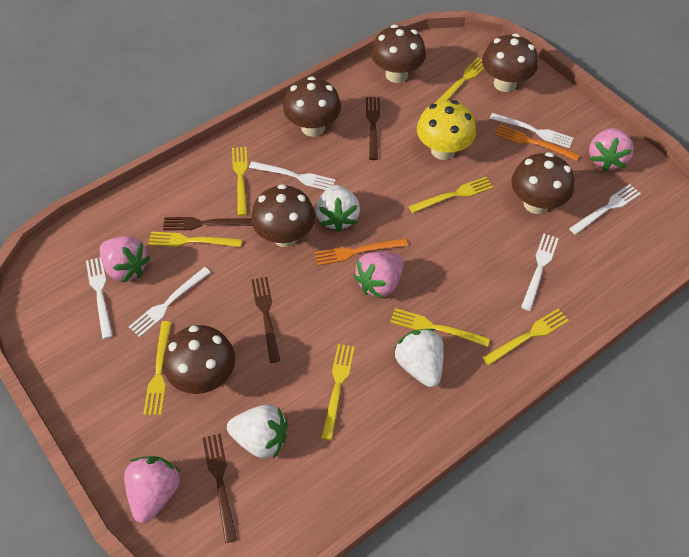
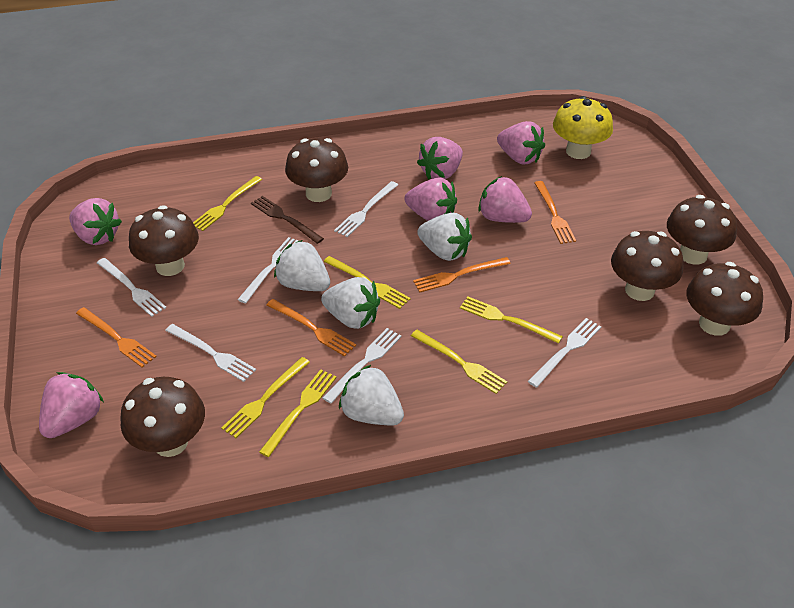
brown fork: 4 -> 1
orange fork: 2 -> 4
pink strawberry: 4 -> 6
white strawberry: 3 -> 4
yellow fork: 8 -> 6

